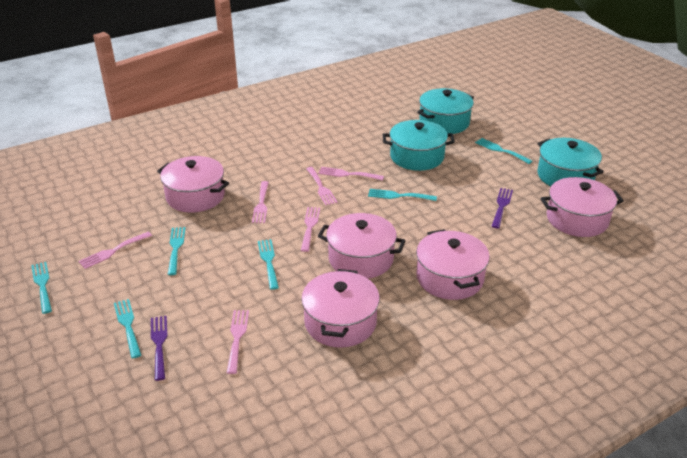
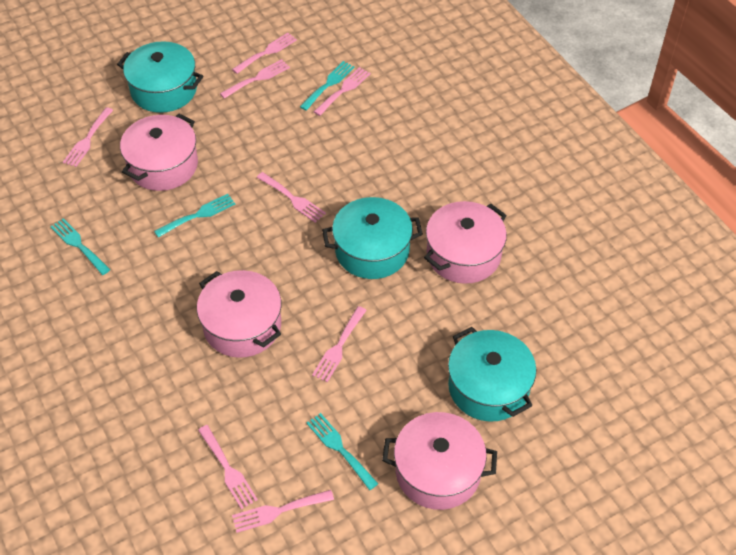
pink fork: 6 -> 8
pink pot: 5 -> 4
purple fork: 2 -> 0
turquoise fork: 6 -> 4

